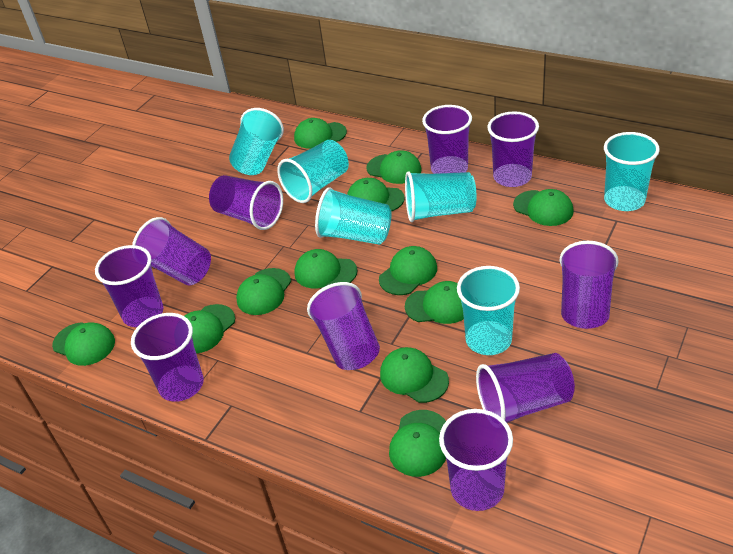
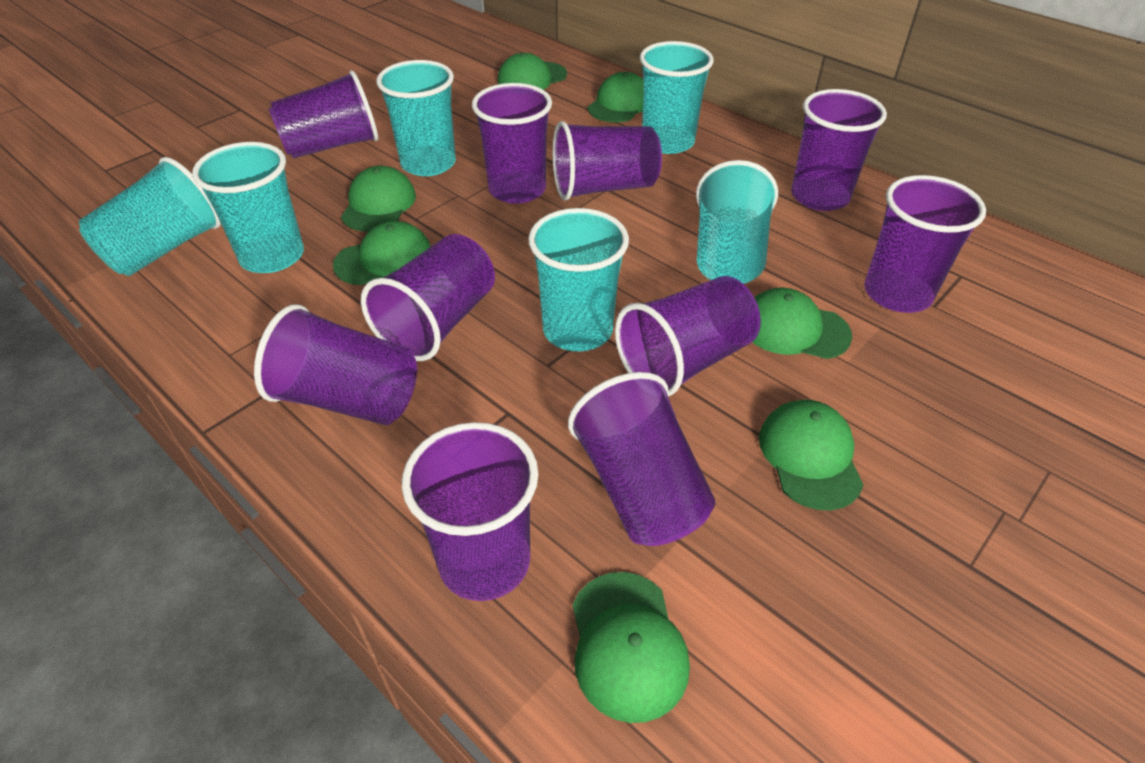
green cap: 12 -> 7

